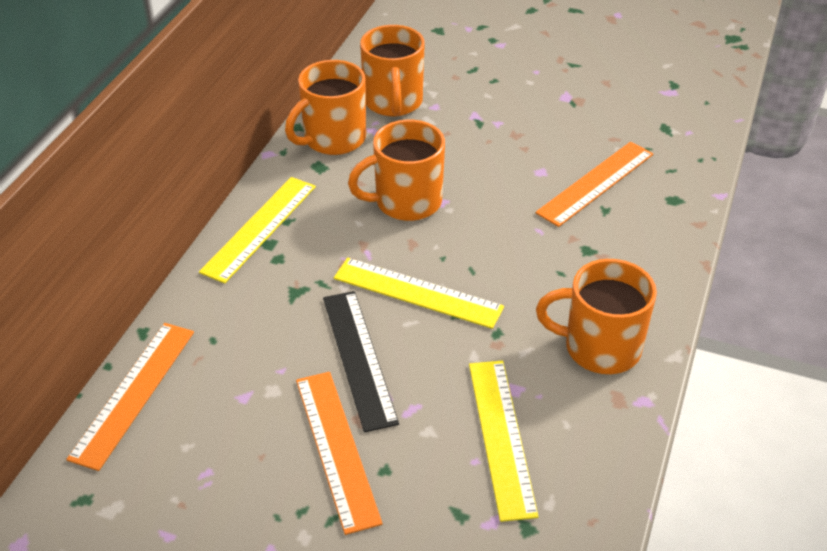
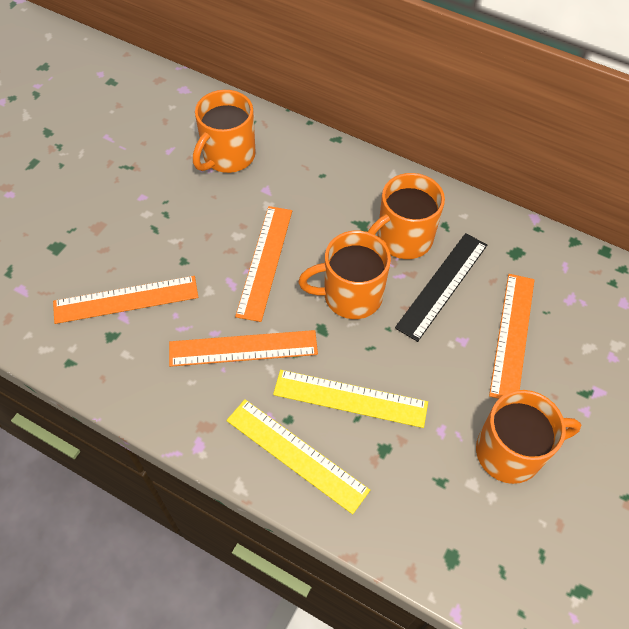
orange ruler: 3 -> 4
yellow ruler: 3 -> 2

